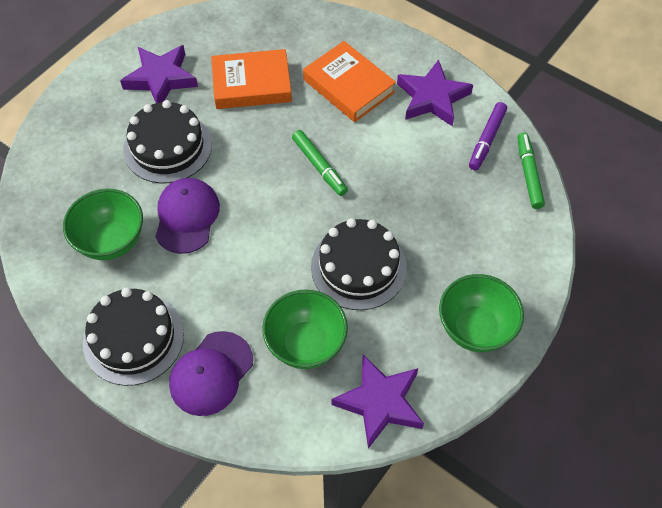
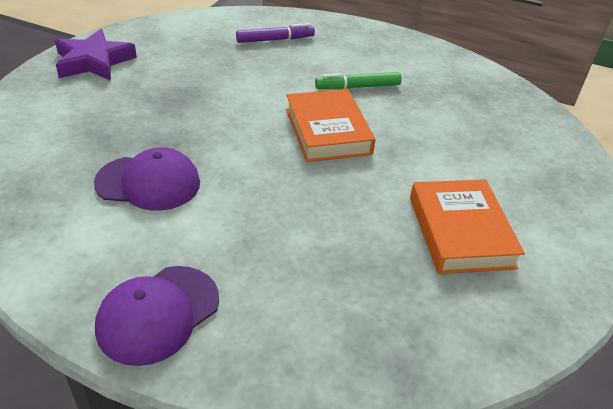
black cake: 3 -> 0
green bowl: 3 -> 0
green marker: 2 -> 1
purple star: 3 -> 1

